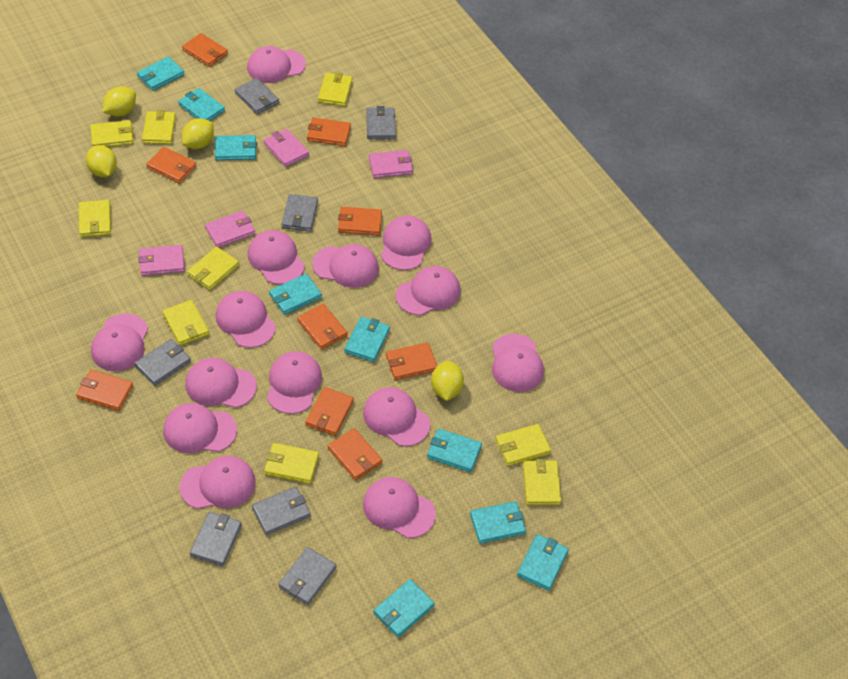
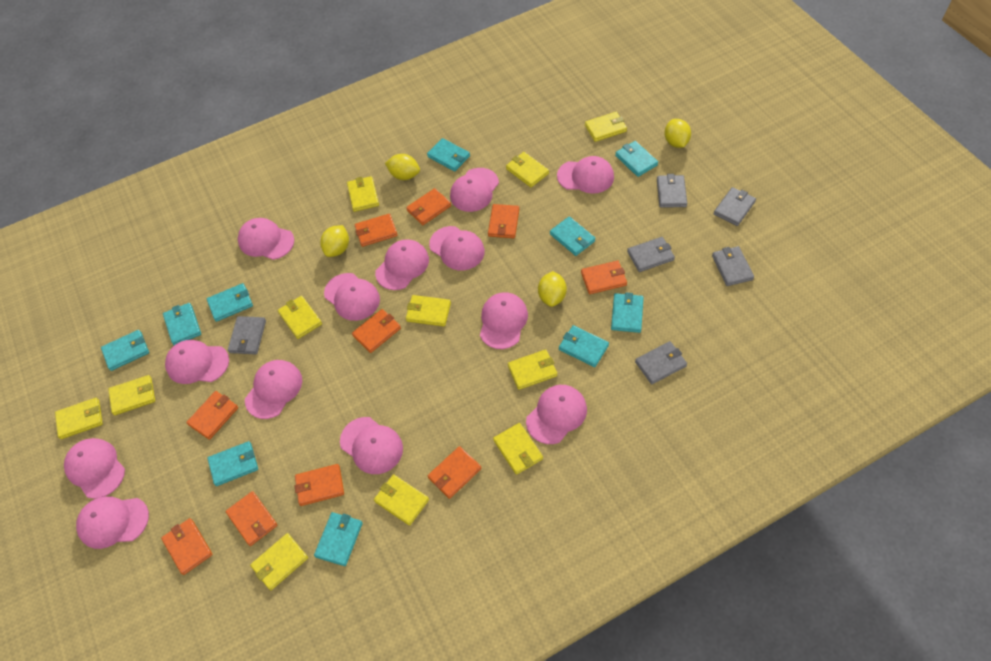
grey wallet: 7 -> 6
orange wallet: 9 -> 10
pink cap: 14 -> 13
pink wallet: 4 -> 0
turquoise wallet: 9 -> 10
yellow wallet: 9 -> 11

